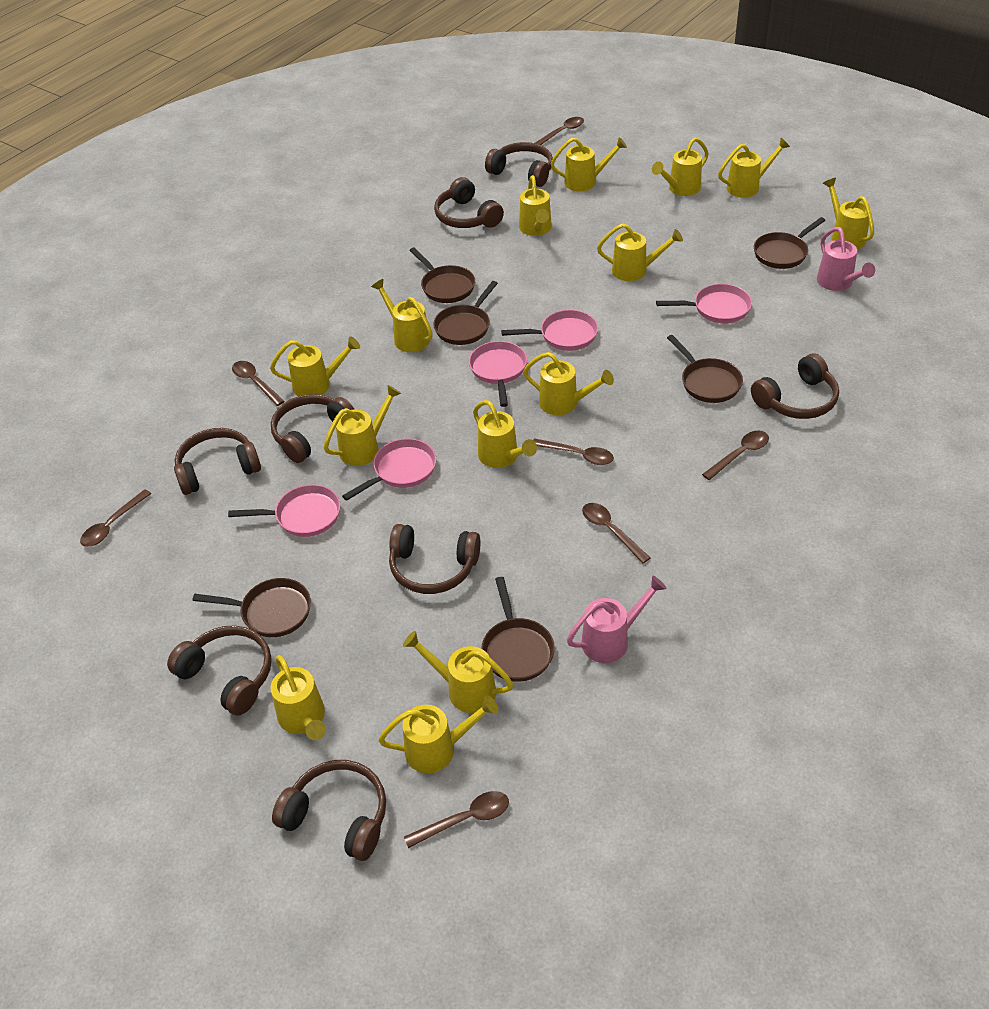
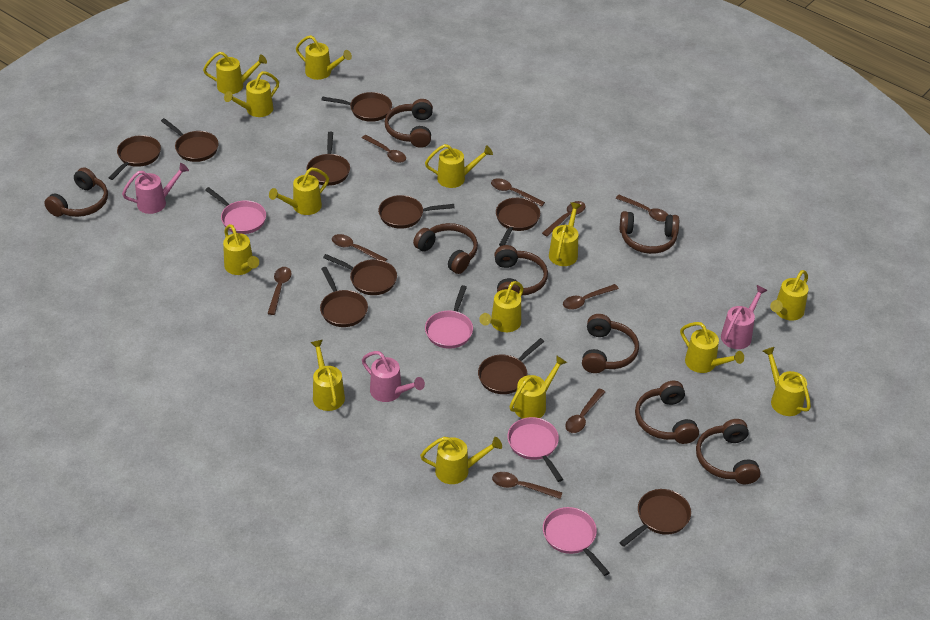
brown pan: 6 -> 10
brown spoon: 7 -> 9
pink pan: 5 -> 4
pink watering can: 2 -> 3

